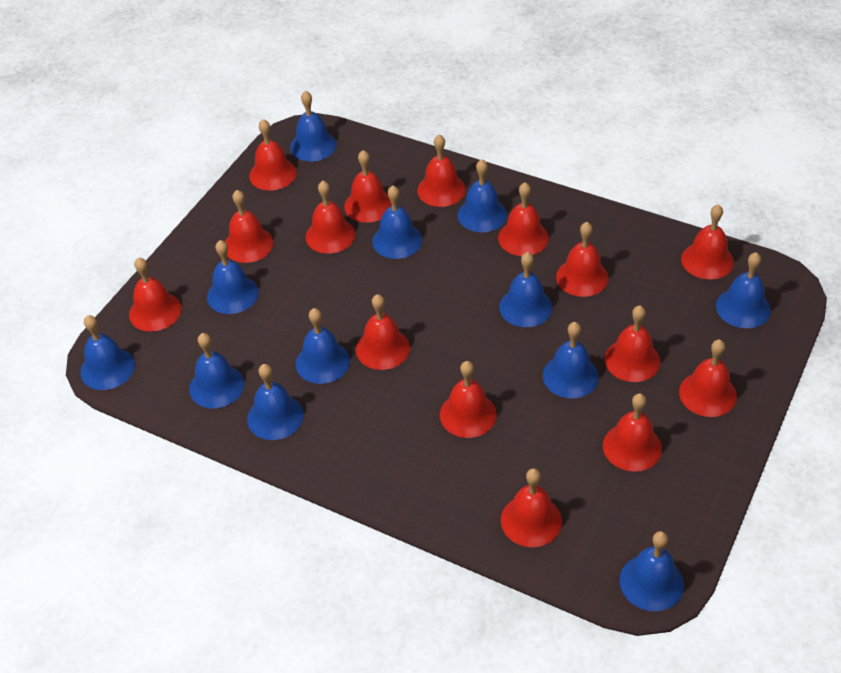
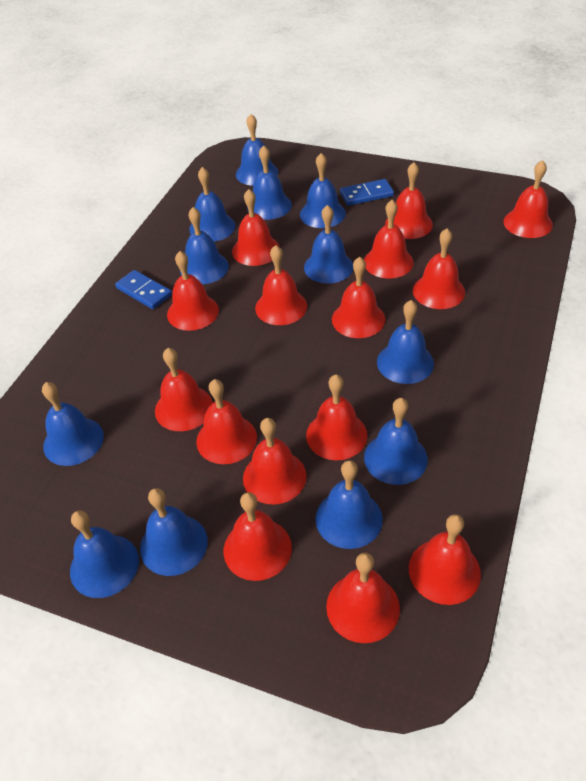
blue domino: 0 -> 2

